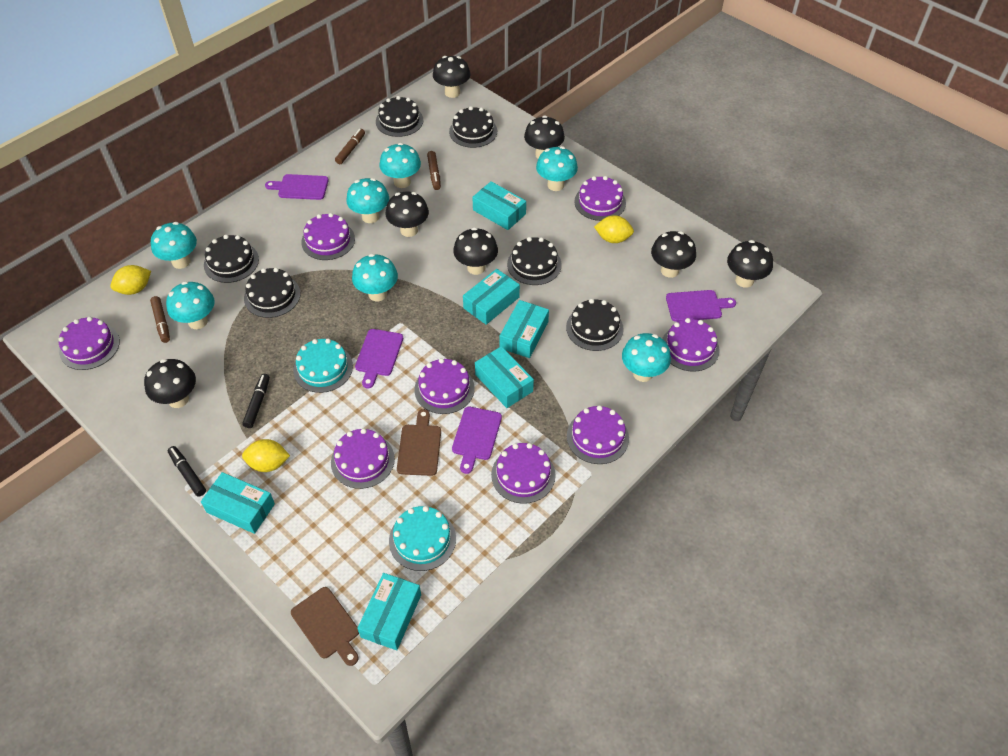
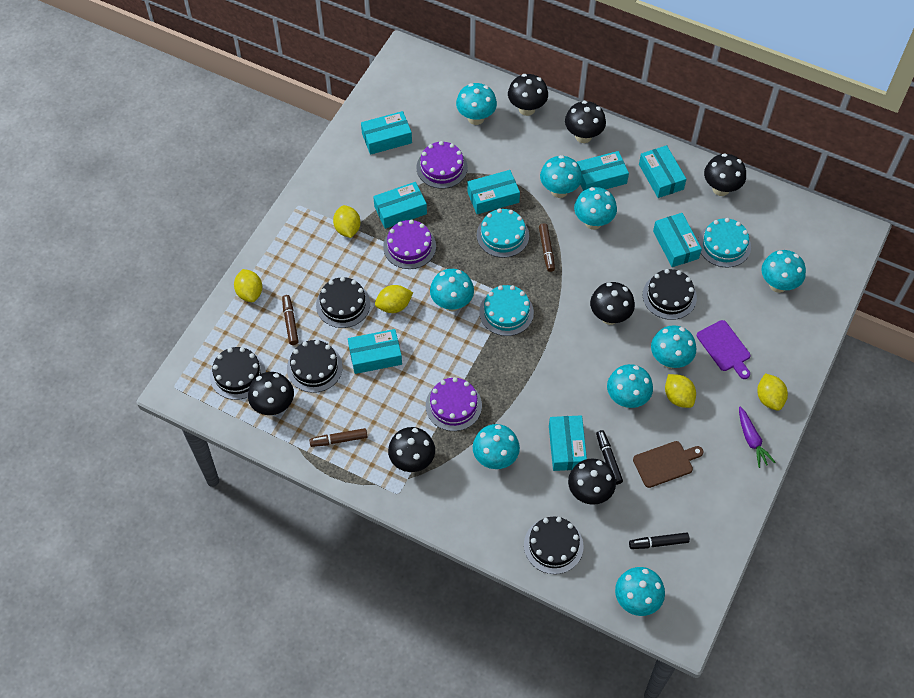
black cake: 6 -> 5
brown cutting board: 2 -> 1
purple cake: 8 -> 3
purple carrot: 0 -> 1
purple cutting board: 4 -> 1
turquoise box: 6 -> 8
turquoise cake: 2 -> 3
turquoise mushroom: 7 -> 9
yellow lemon: 3 -> 5

